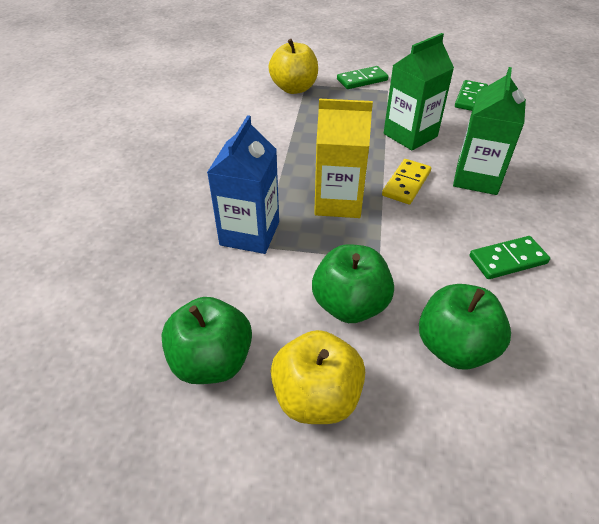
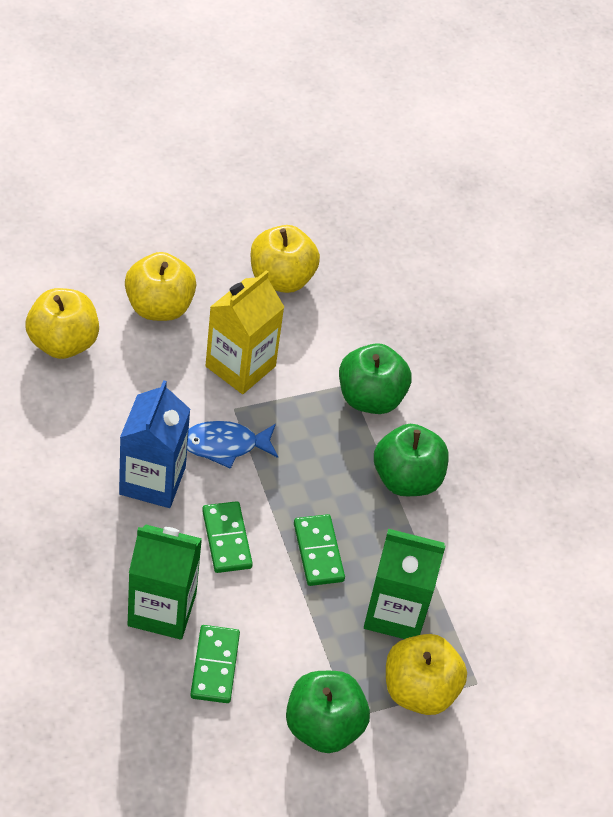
blue fish: 0 -> 1
yellow apple: 2 -> 4
yellow domino: 1 -> 0

